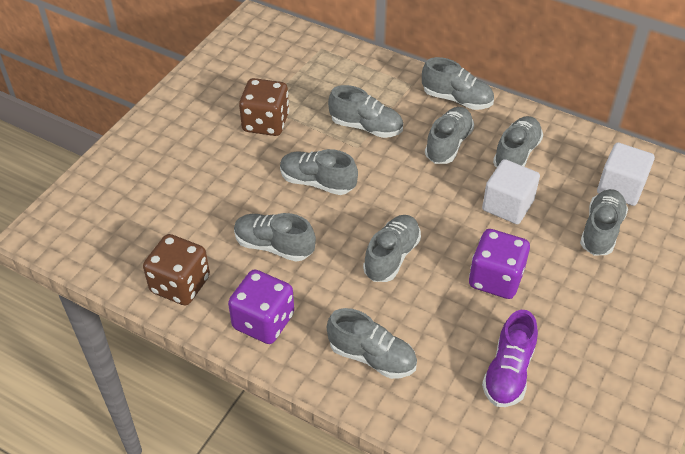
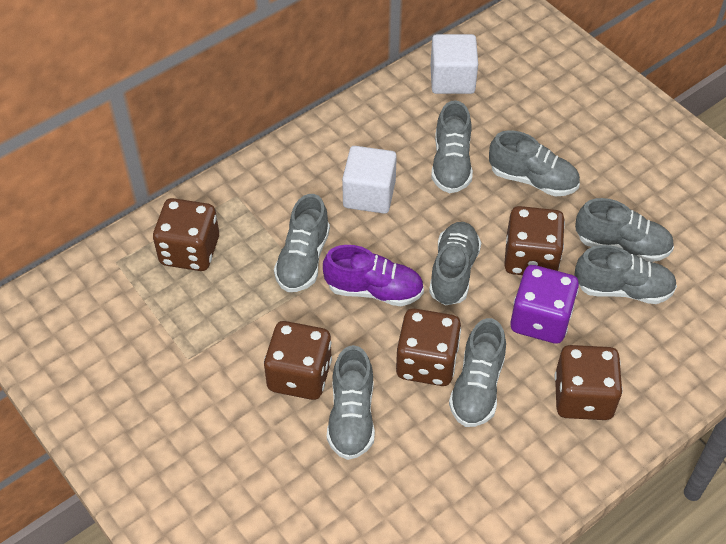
brown dice: 2 -> 5
grey shoe: 9 -> 8
purple dice: 2 -> 1

